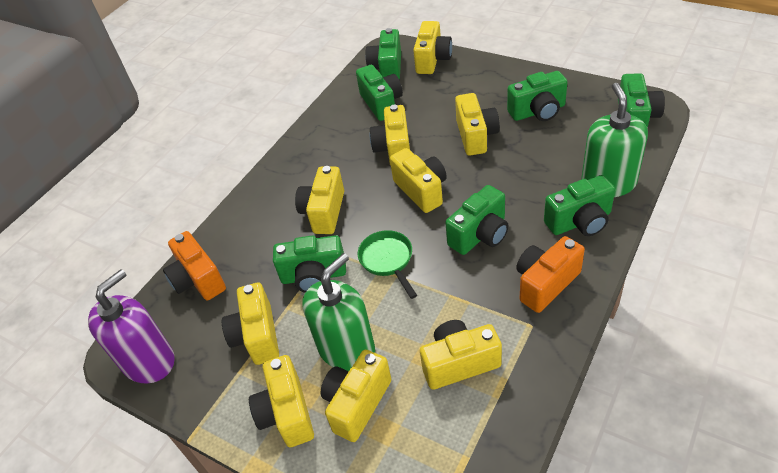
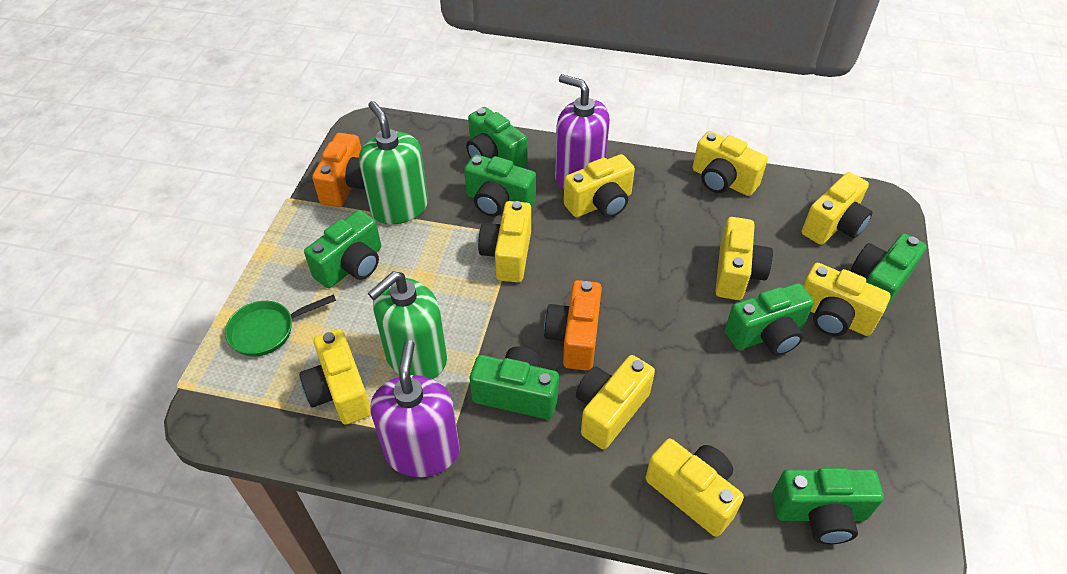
purple soap dispenser: 1 -> 2

